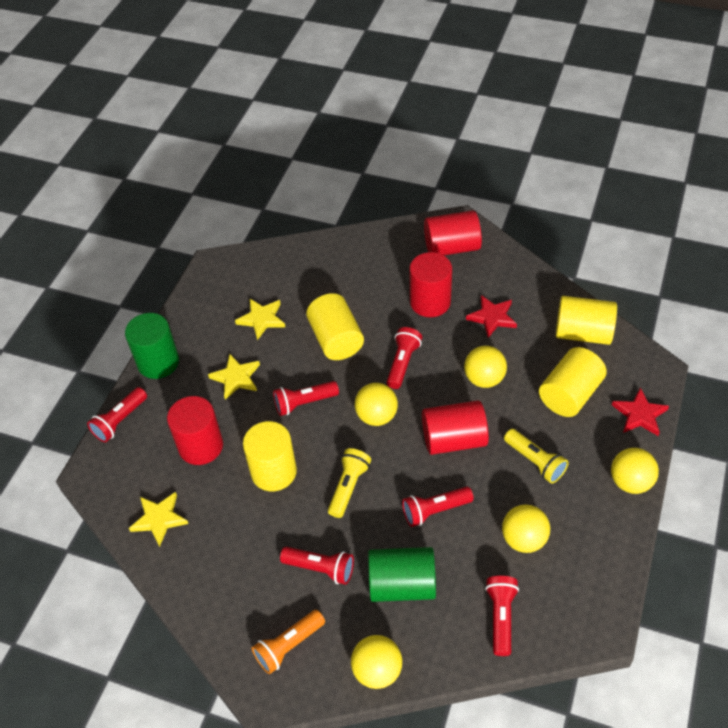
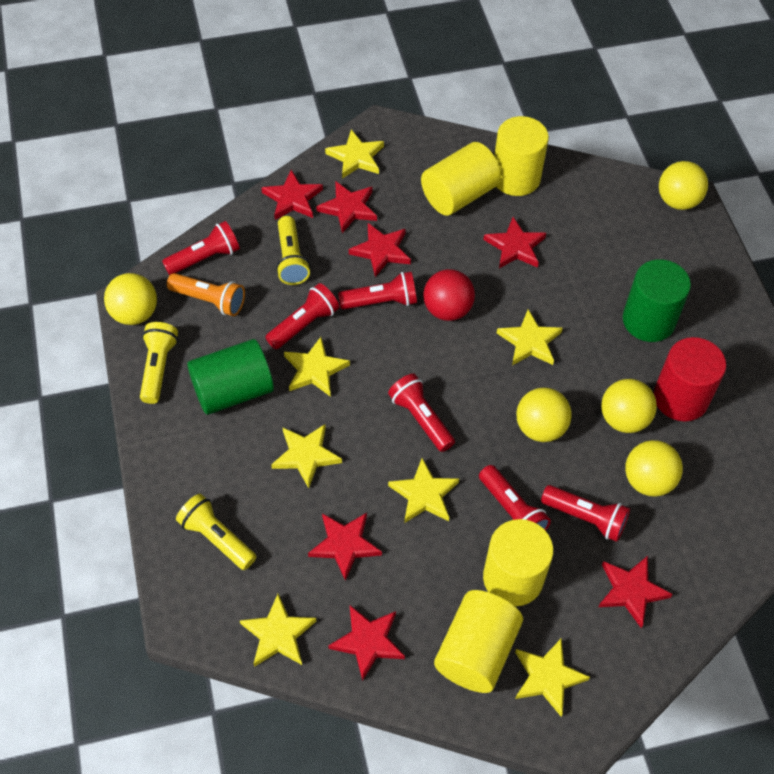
red ball: 0 -> 1
red cylinder: 4 -> 1
red star: 2 -> 7
yellow flashlight: 2 -> 3
yellow star: 3 -> 7

